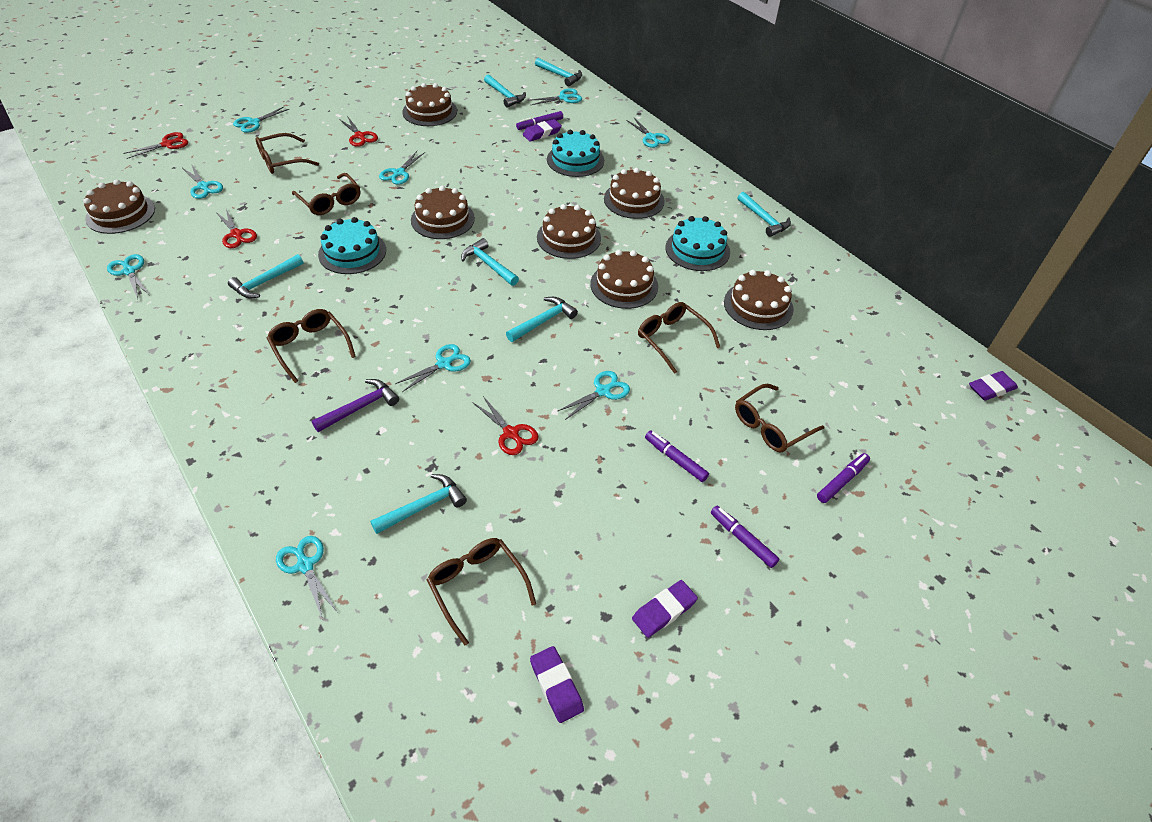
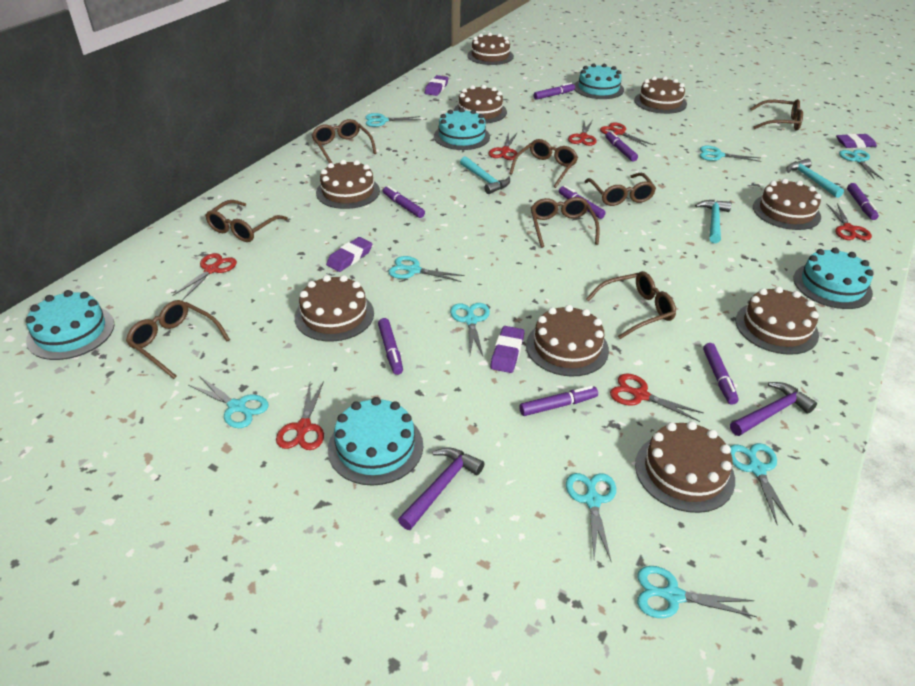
brown cake: 7 -> 9
brown glasses: 6 -> 8
purple hammer: 1 -> 2
purple marker: 4 -> 8
red scissors: 4 -> 7
turquoise cake: 3 -> 5
turquoise hammer: 7 -> 3

